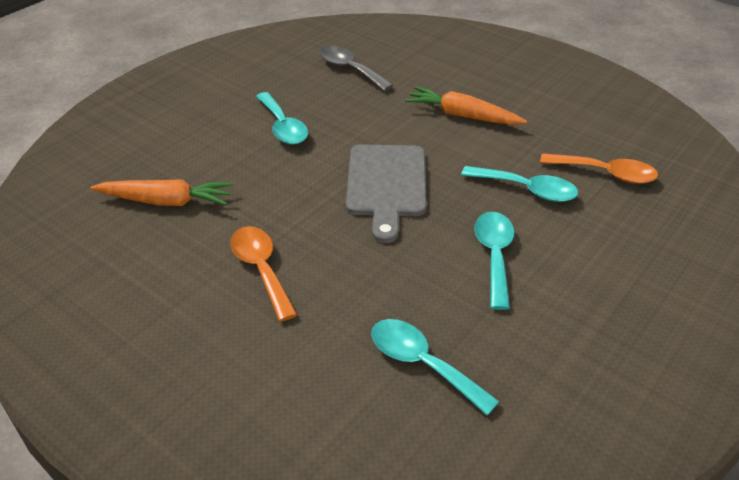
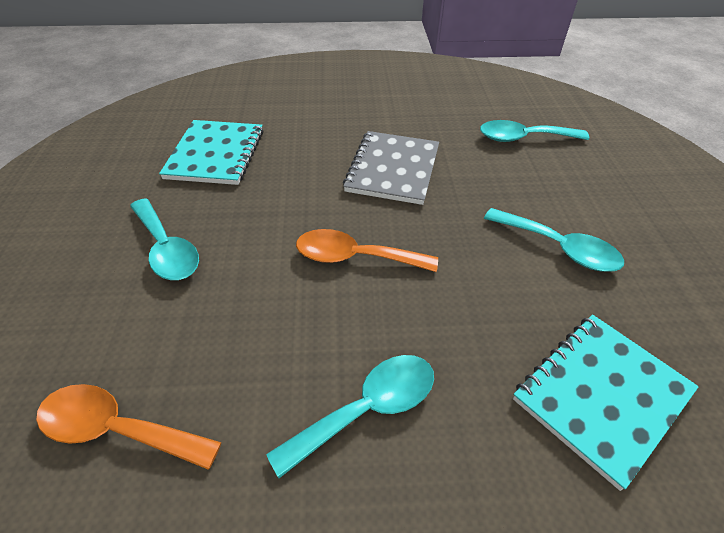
grey cutting board: 1 -> 0
grey notebook: 0 -> 1
grey spoon: 1 -> 0
orange carrot: 2 -> 0
turquoise notebook: 0 -> 2

